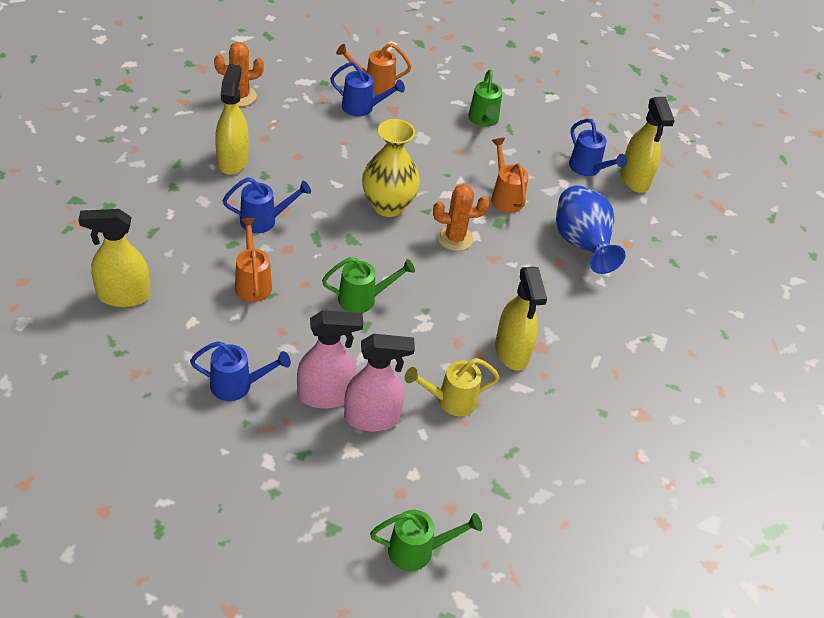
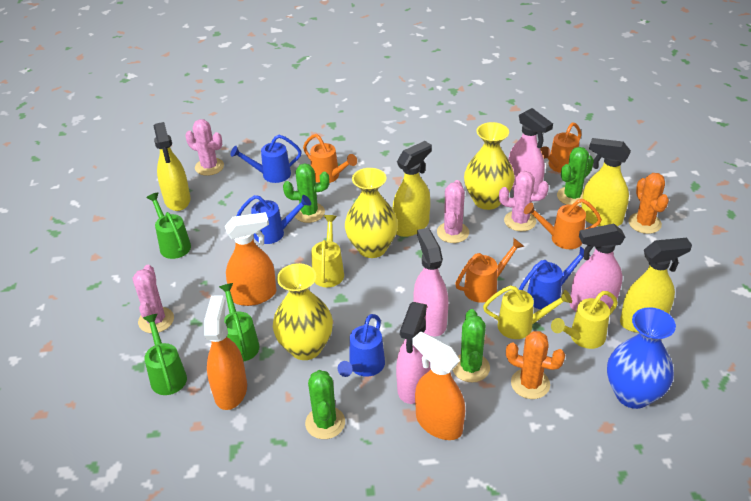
green cactus: 0 -> 4
orange spray bottle: 0 -> 3
orange watering can: 3 -> 4
pink cactus: 0 -> 4
pink spray bottle: 2 -> 4
yellow vase: 1 -> 3
yellow watering can: 1 -> 3

